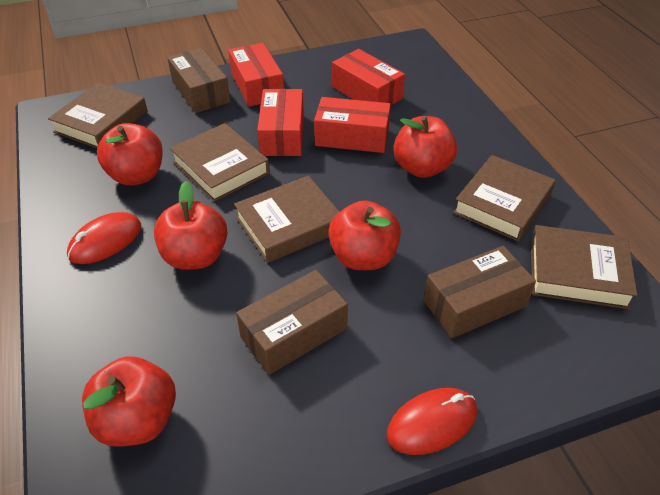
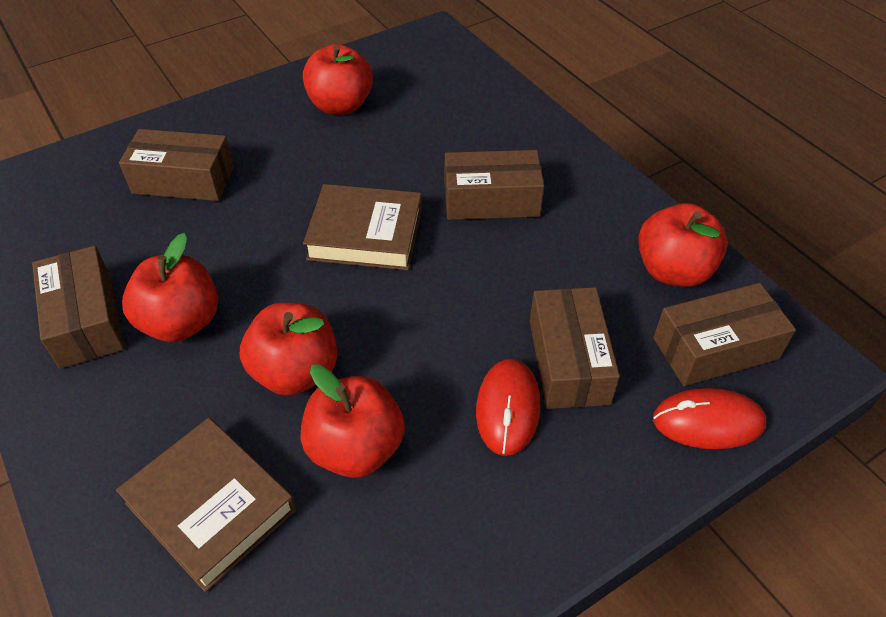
brown book: 5 -> 2
brown box: 3 -> 5
red box: 4 -> 0

